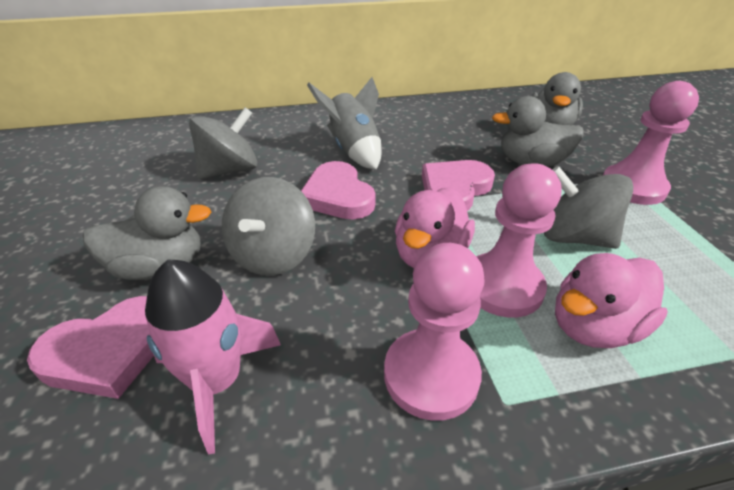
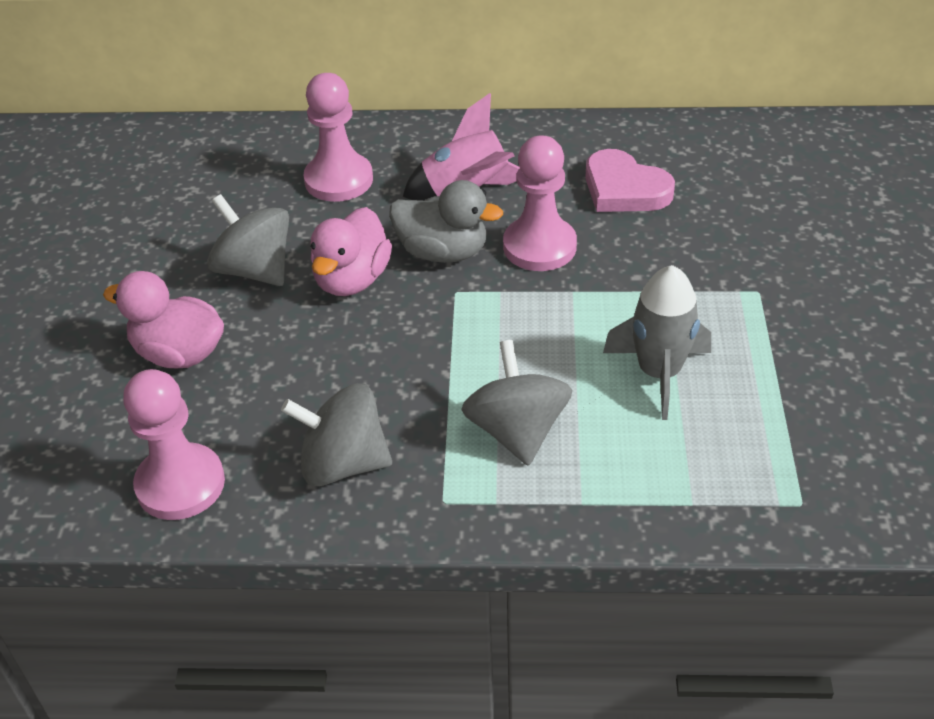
grey duck: 3 -> 1
pink heart: 3 -> 1

